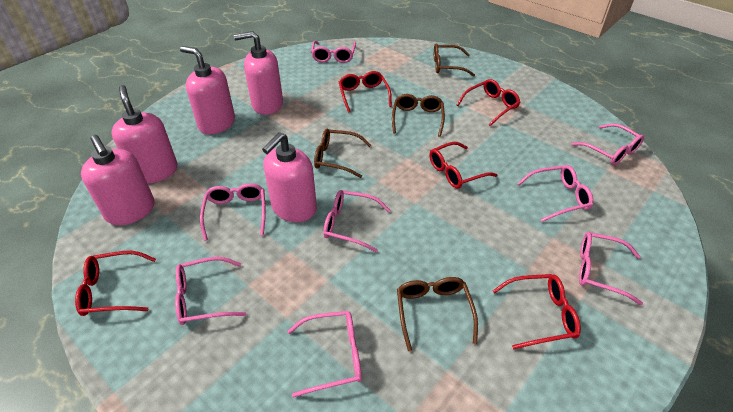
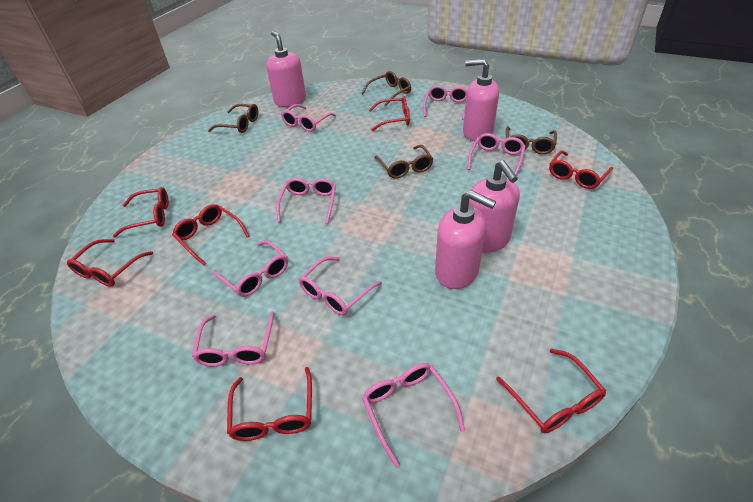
pink soap dispenser: 5 -> 4
red glasses: 5 -> 7

